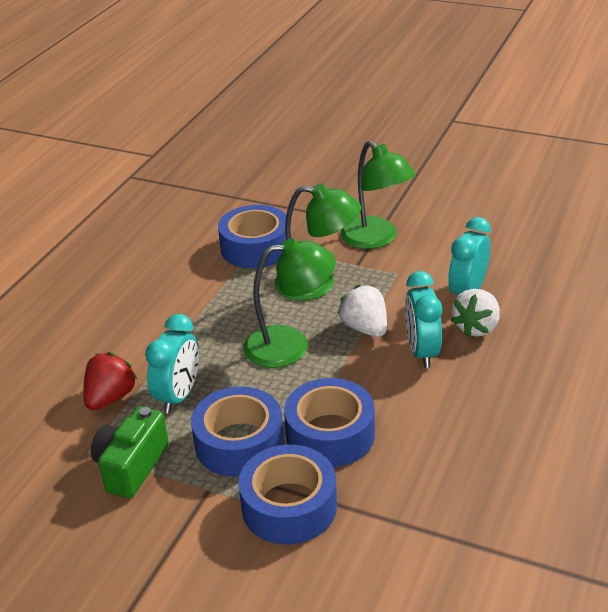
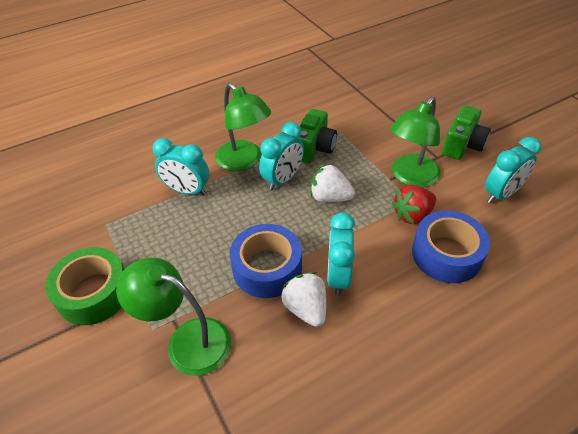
blue tape: 4 -> 2
green camera: 1 -> 2
green tape: 0 -> 1
turquoise clock: 3 -> 4

